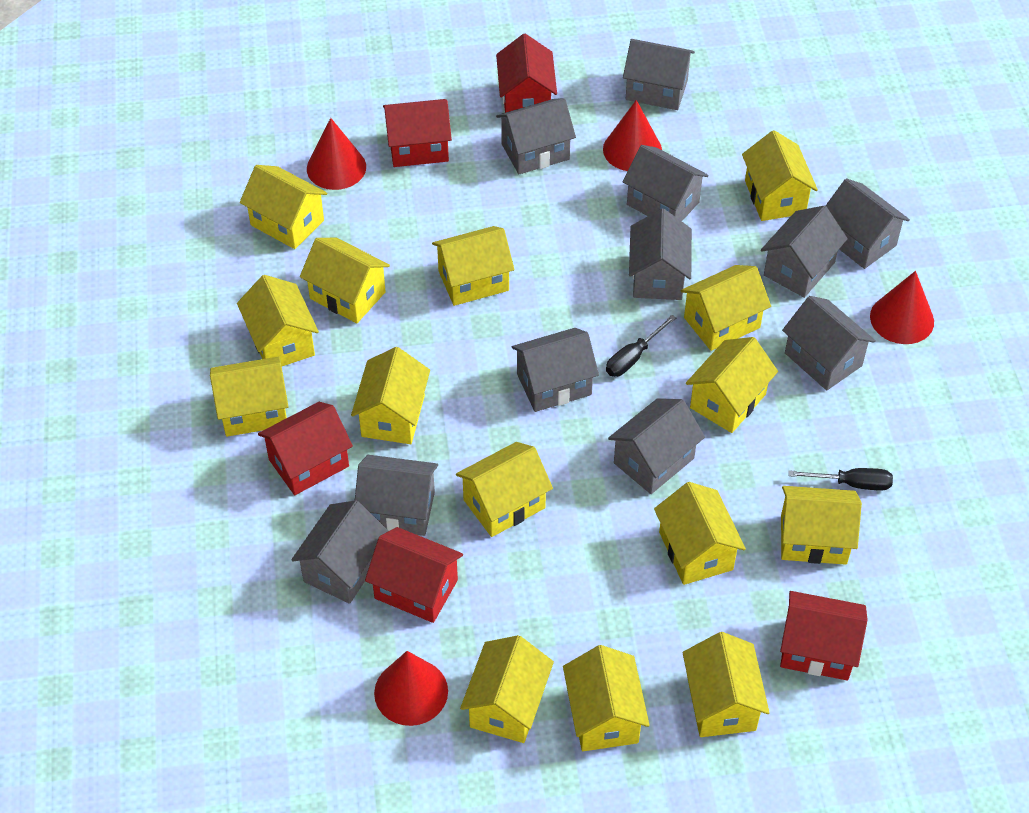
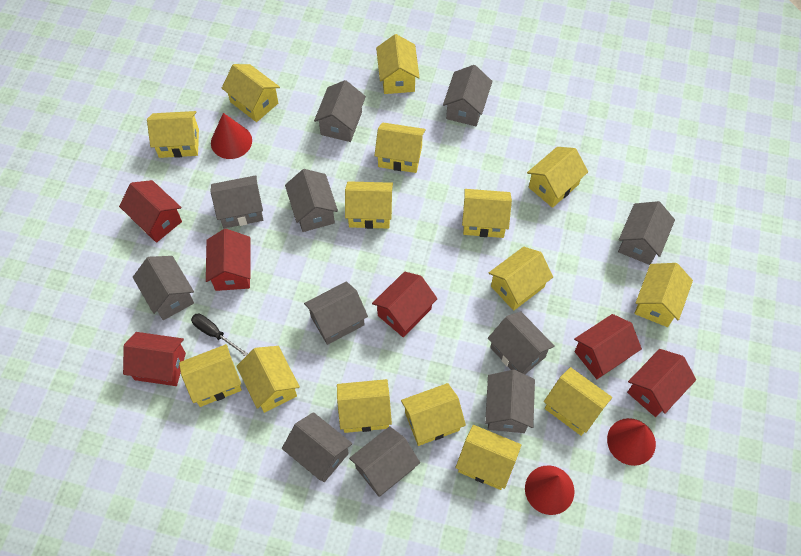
black screwdriver: 2 -> 1
red cone: 4 -> 3
red house: 5 -> 6

